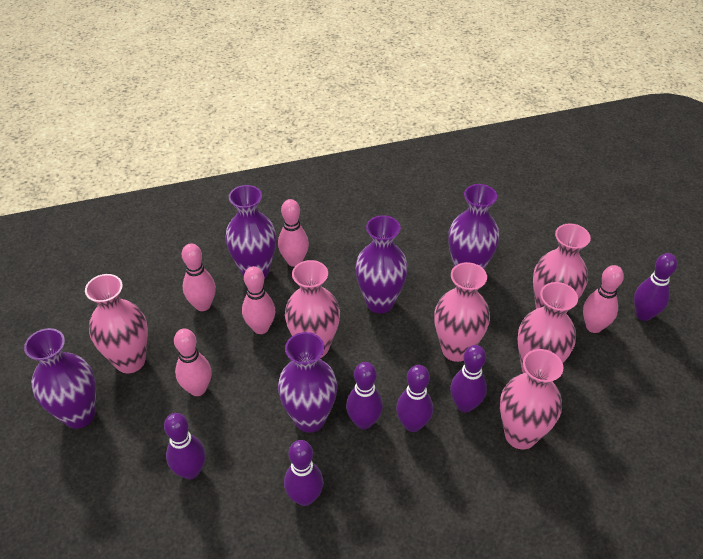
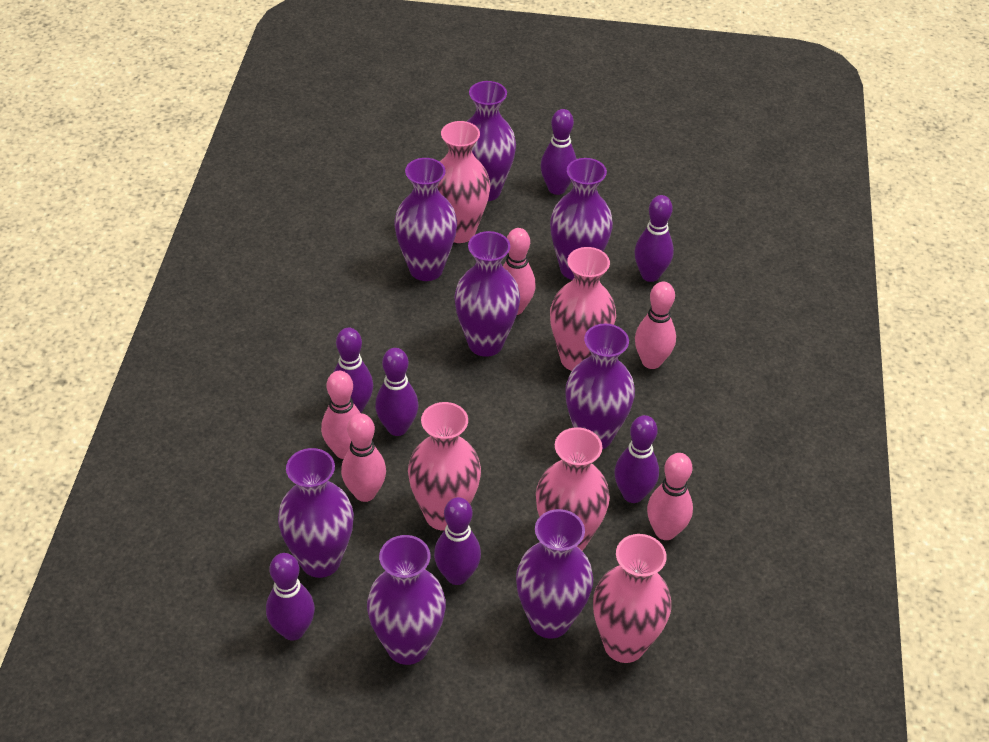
pink vase: 6 -> 5
purple bowling pin: 6 -> 7
purple vase: 5 -> 8

